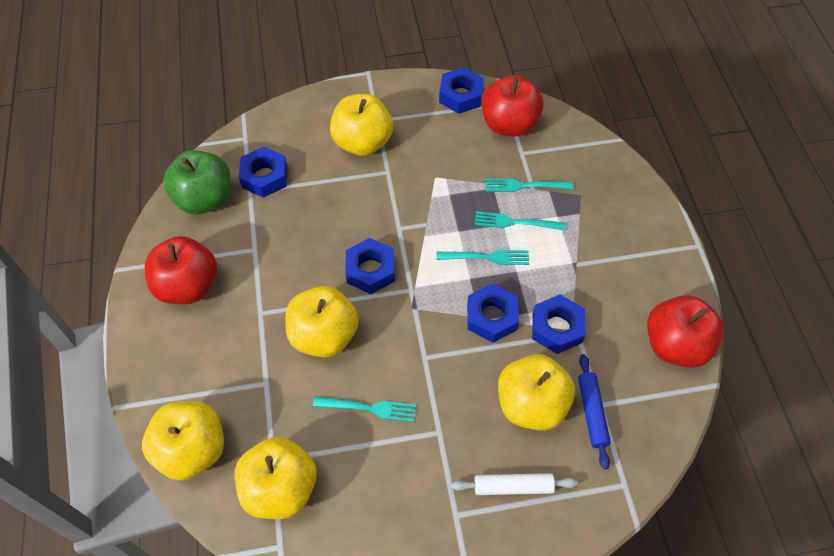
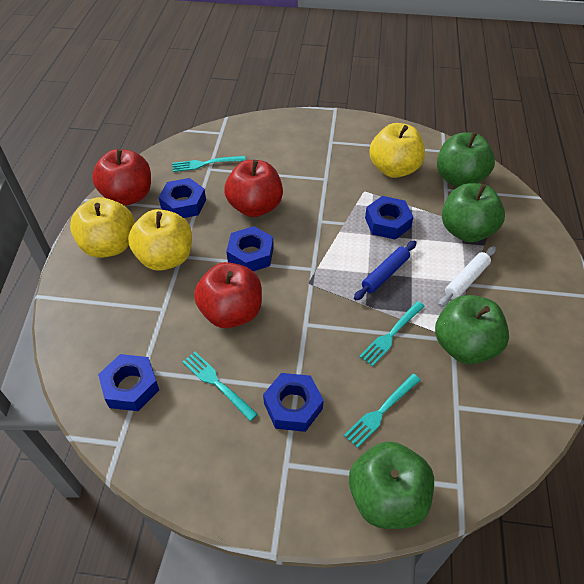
green apple: 1 -> 4
yellow apple: 5 -> 3

